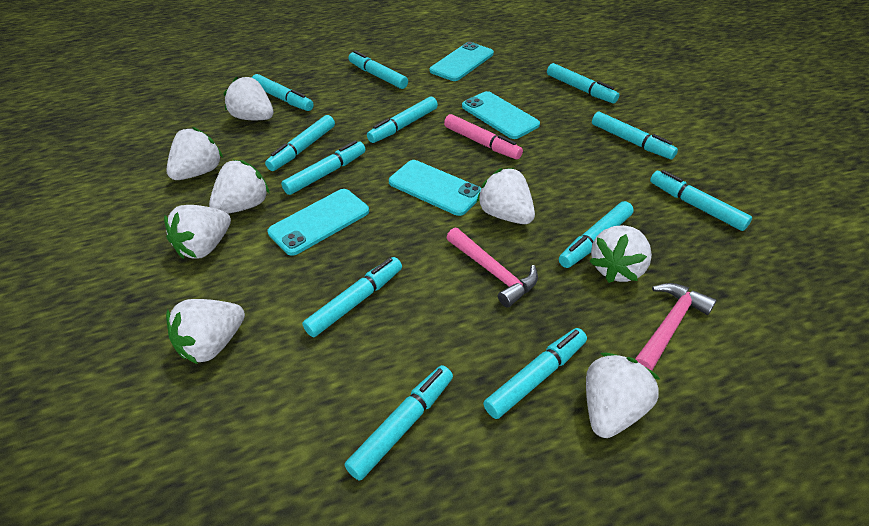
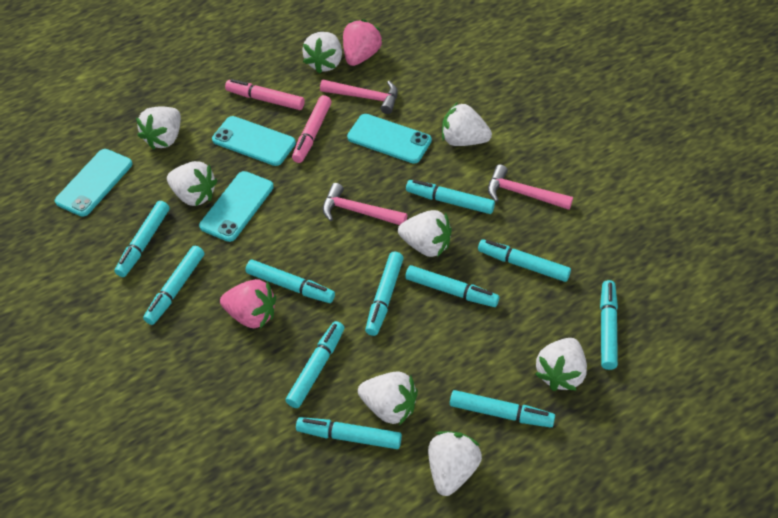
pink hammer: 2 -> 3
pink marker: 1 -> 2
pink strawberry: 0 -> 2
turquoise marker: 12 -> 11

